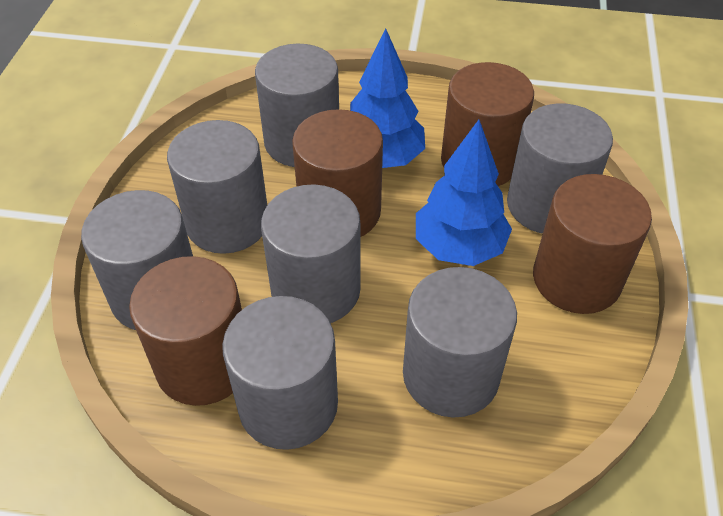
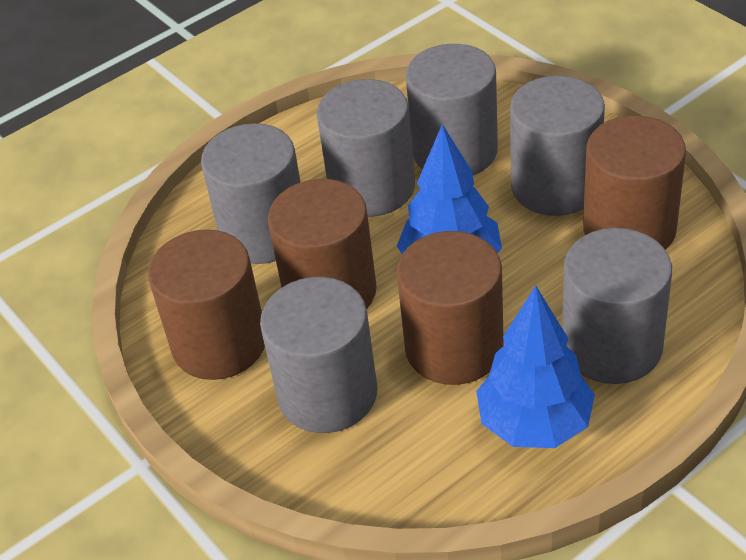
grey cylinder: 7 -> 6

